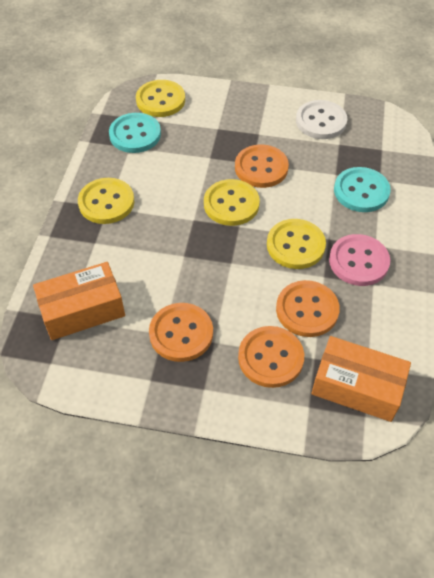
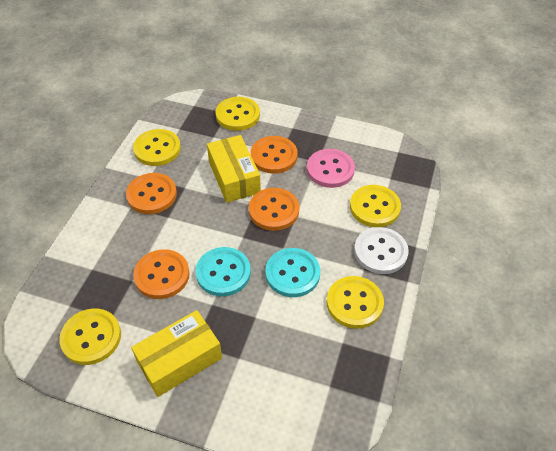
orange box: 2 -> 0
yellow box: 0 -> 2
yellow button: 4 -> 5

